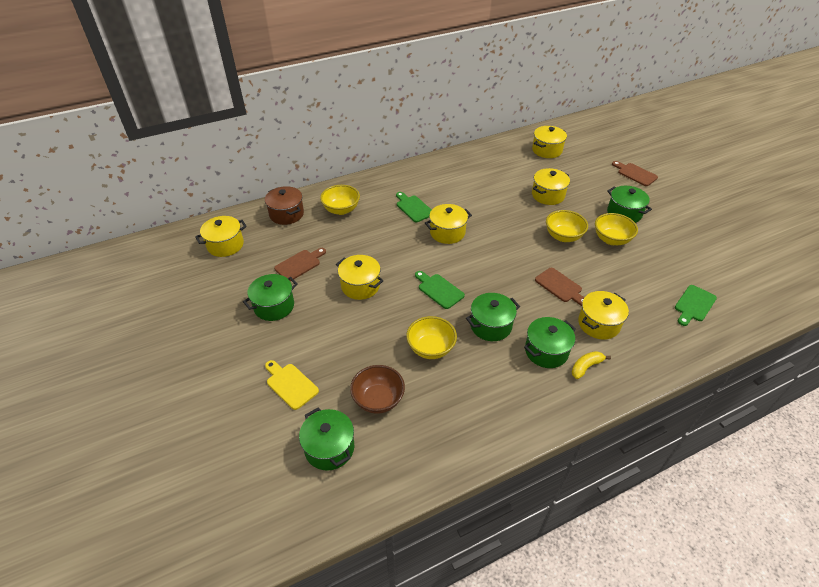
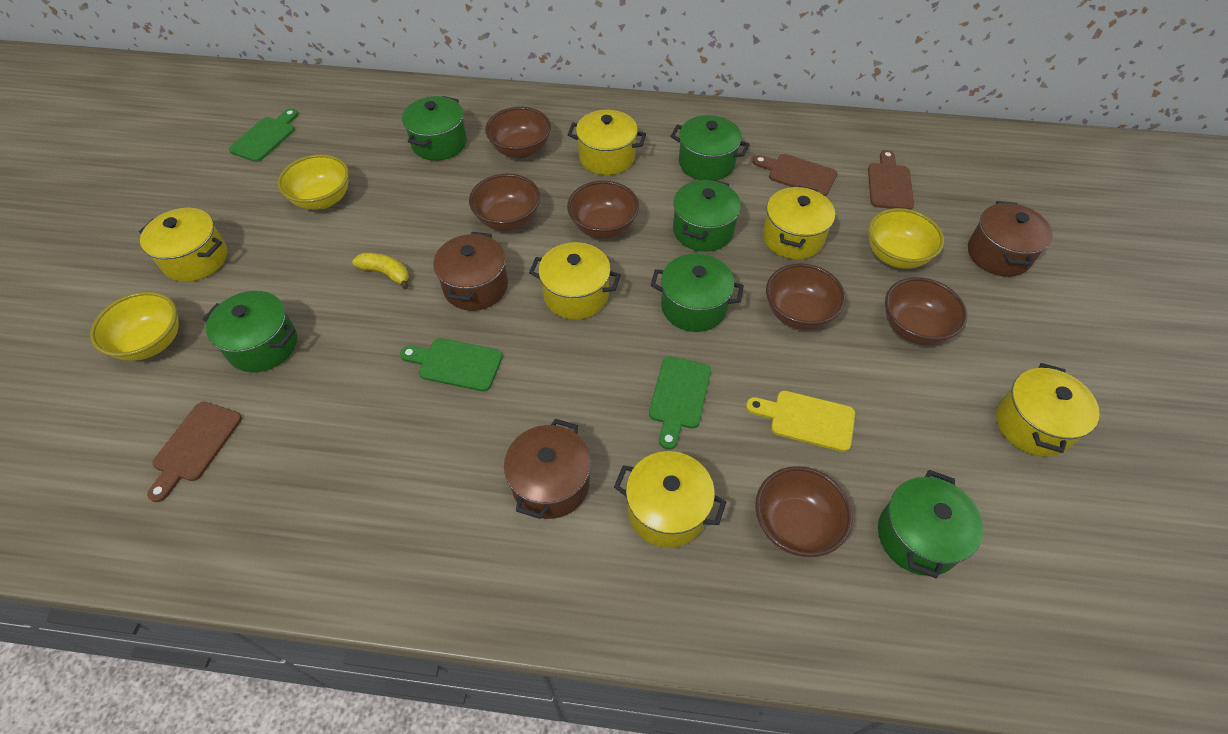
brown bowl: 1 -> 6
brown pot: 1 -> 3
green pot: 5 -> 6
yellow bowl: 4 -> 3

